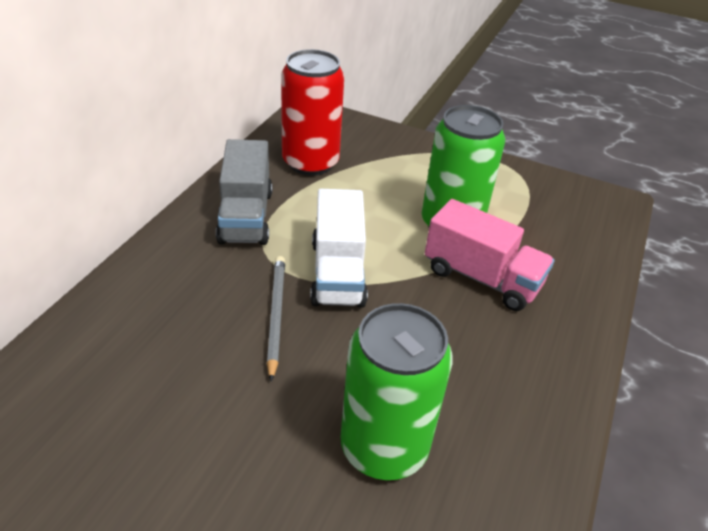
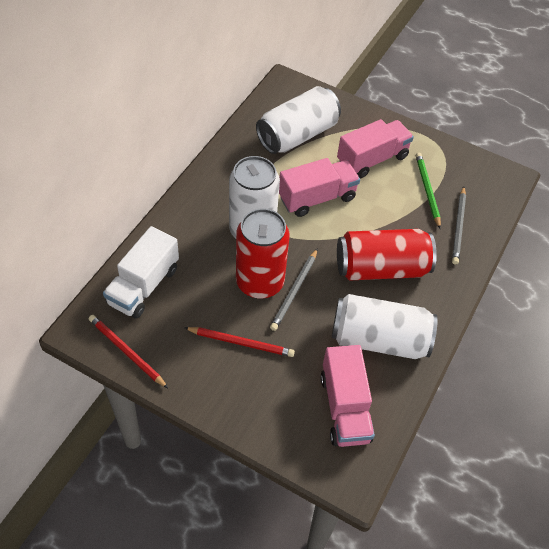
green can: 2 -> 0
green pencil: 0 -> 1
grey pencil: 1 -> 2
grey truck: 1 -> 0
pink truck: 1 -> 3
red can: 1 -> 2
red pencil: 0 -> 2
white can: 0 -> 3

